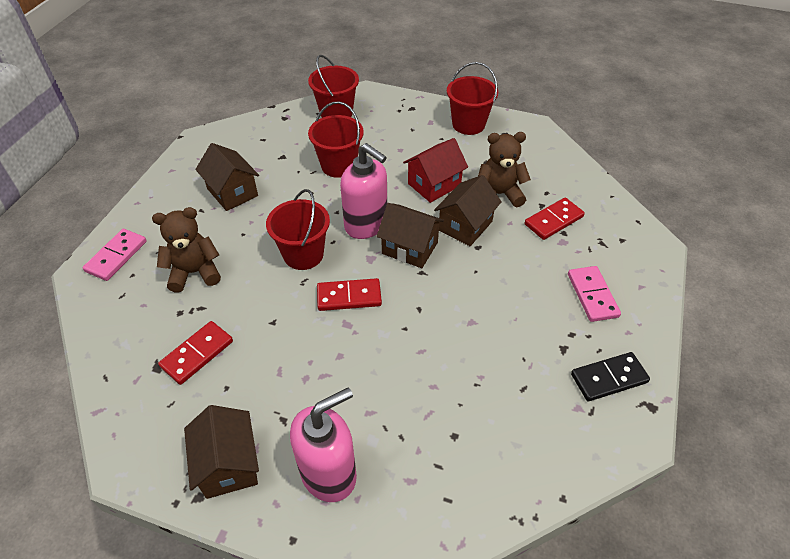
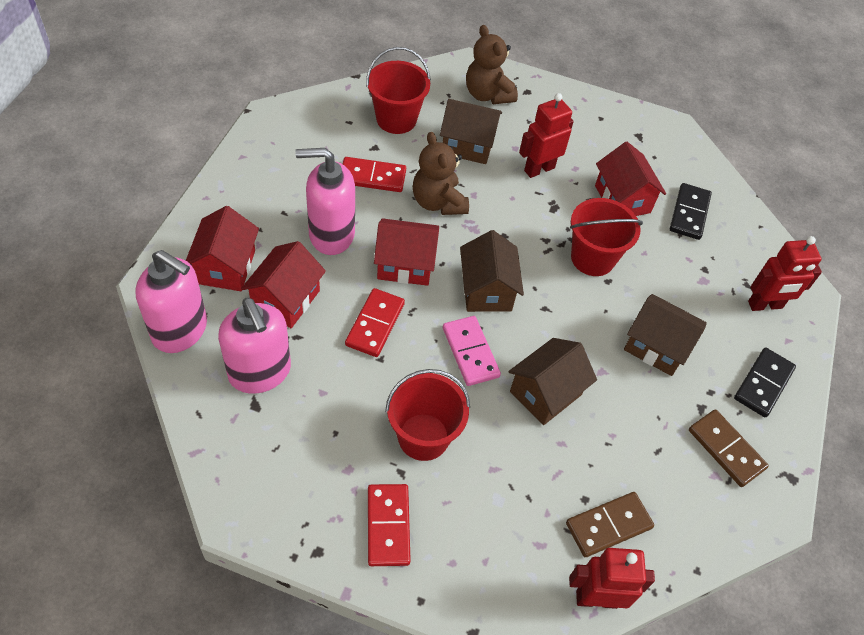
black domino: 1 -> 2
brown domino: 0 -> 2
pink domino: 2 -> 1
pink soap dispenser: 2 -> 3
red bucket: 4 -> 3
red house: 1 -> 4
red robot: 0 -> 3

